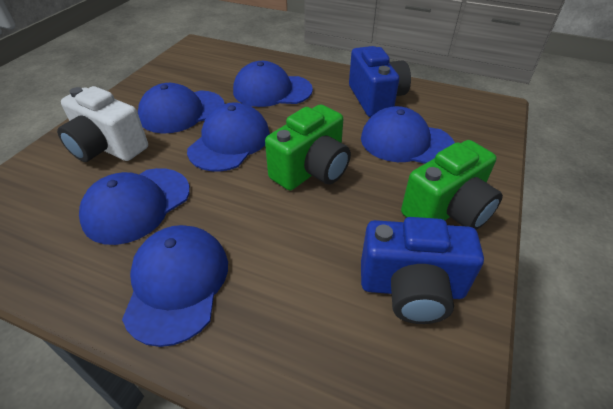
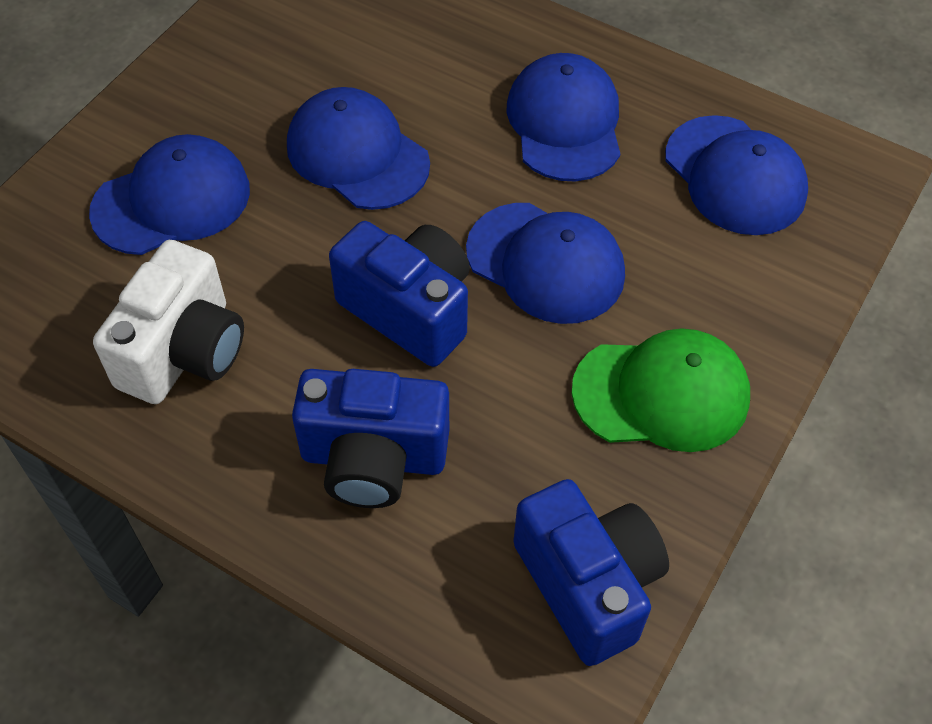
blue camera: 2 -> 3
blue cap: 6 -> 5
green camera: 2 -> 0
green cap: 0 -> 1

